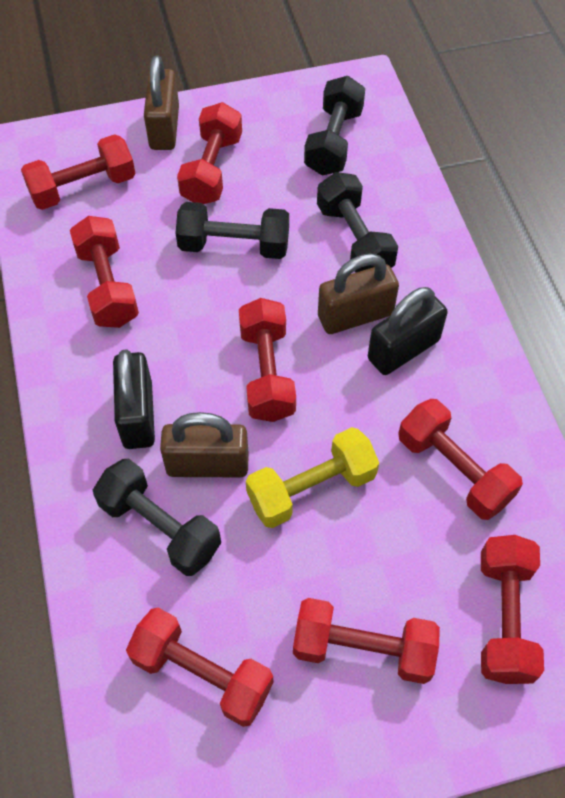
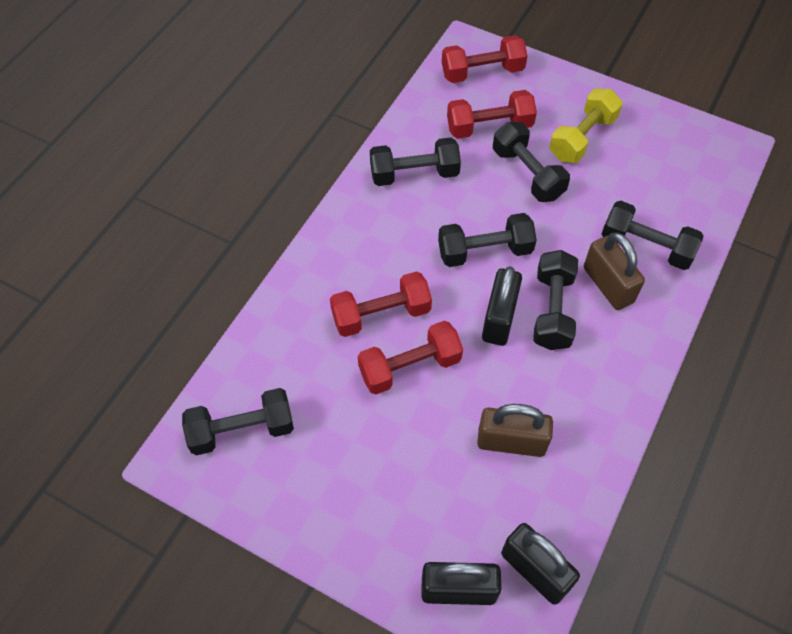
black dumbbell: 4 -> 6
black padlock: 2 -> 3
brown padlock: 3 -> 2
red dumbbell: 8 -> 4

